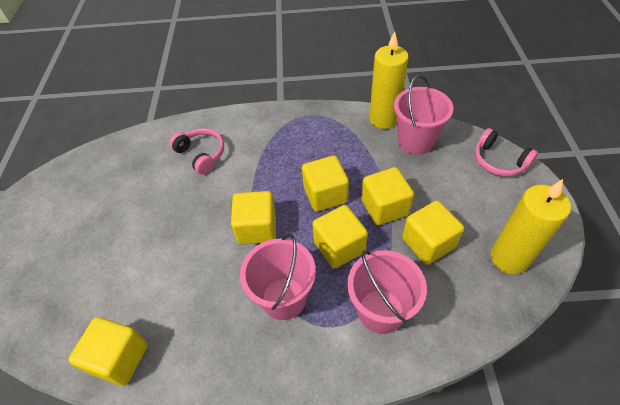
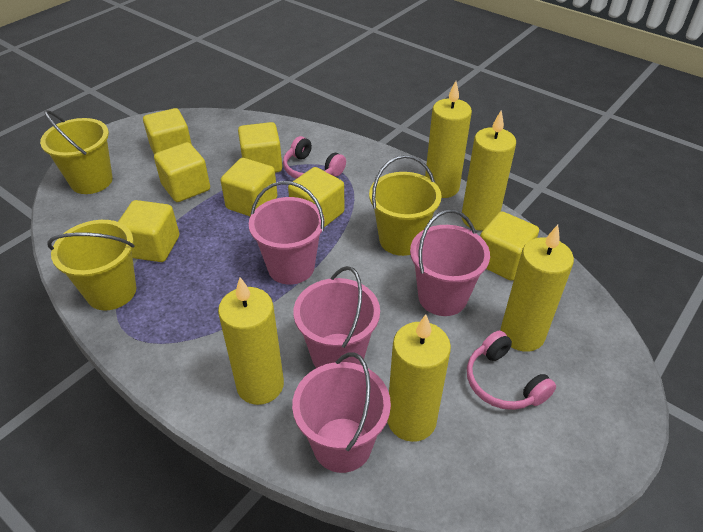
pink bucket: 3 -> 4
yellow bucket: 0 -> 3
yellow candle: 2 -> 5
yellow cube: 6 -> 7

